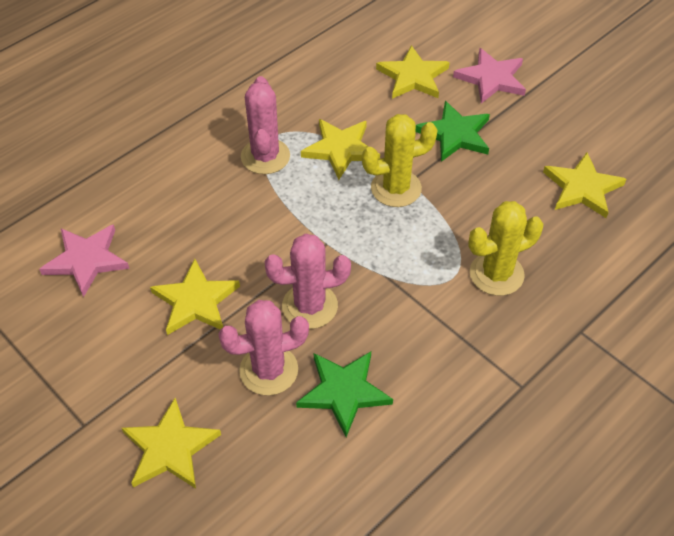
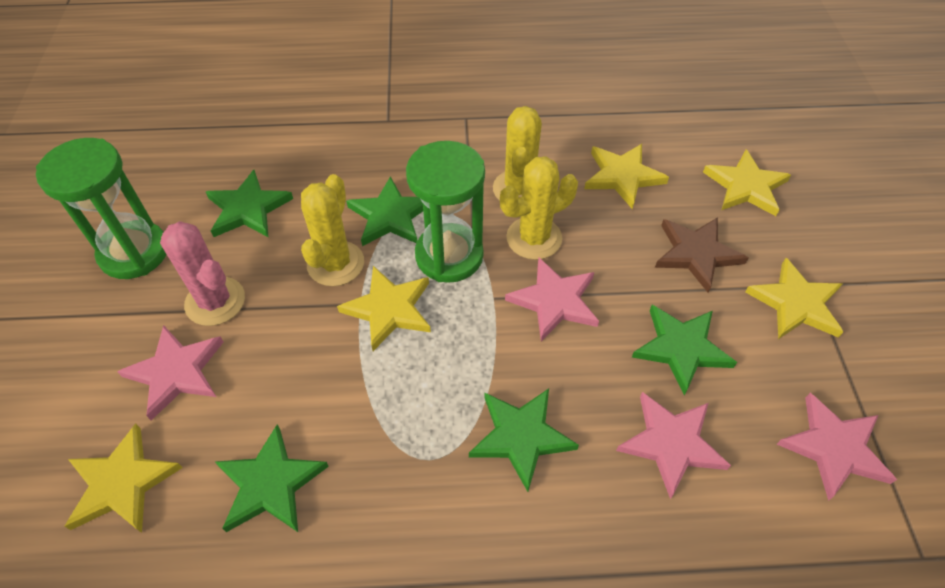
brown star: 0 -> 1
green hourglass: 0 -> 2
green star: 2 -> 5
pink cactus: 3 -> 1
pink star: 2 -> 4
yellow cactus: 2 -> 3

